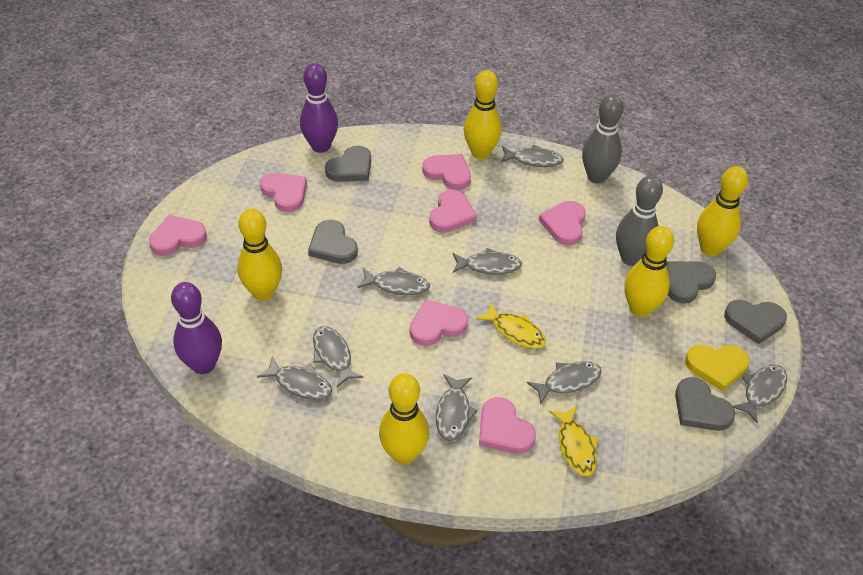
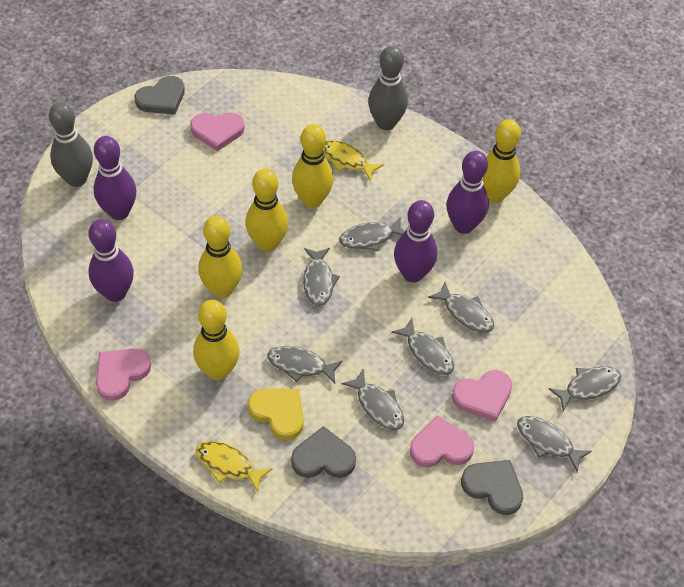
grey heart: 5 -> 3
pink heart: 7 -> 4
purple bowling pin: 2 -> 4

